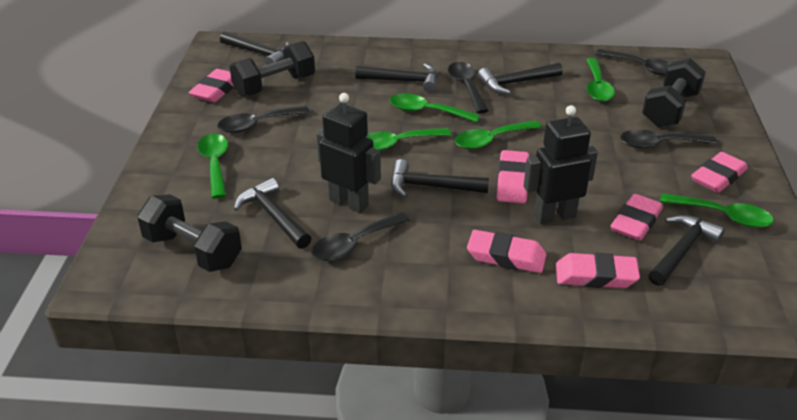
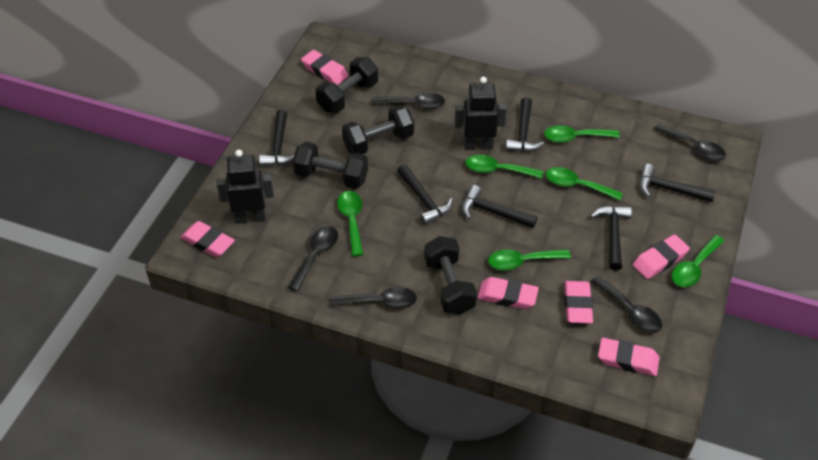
black dumbbell: 3 -> 4

